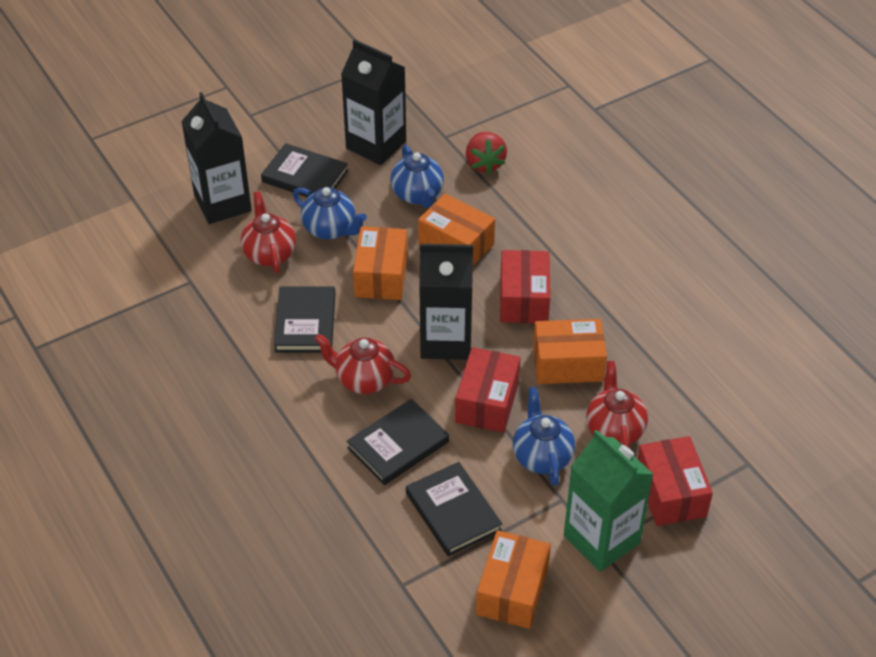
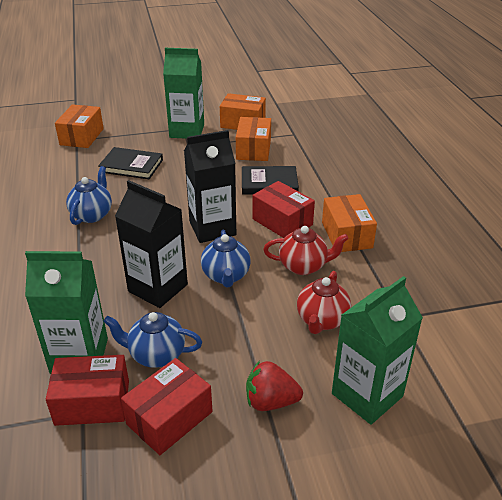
black book: 4 -> 2
black carton: 3 -> 2
green carton: 1 -> 3
red teapot: 3 -> 2

